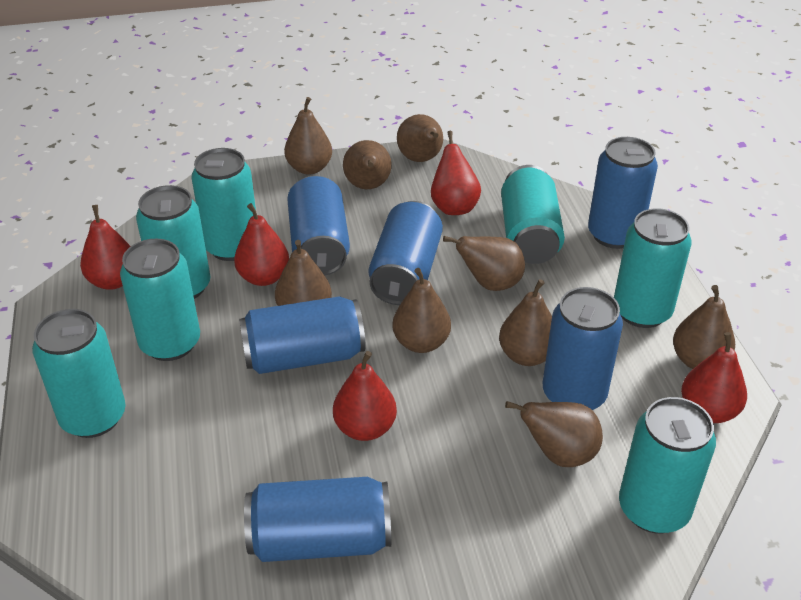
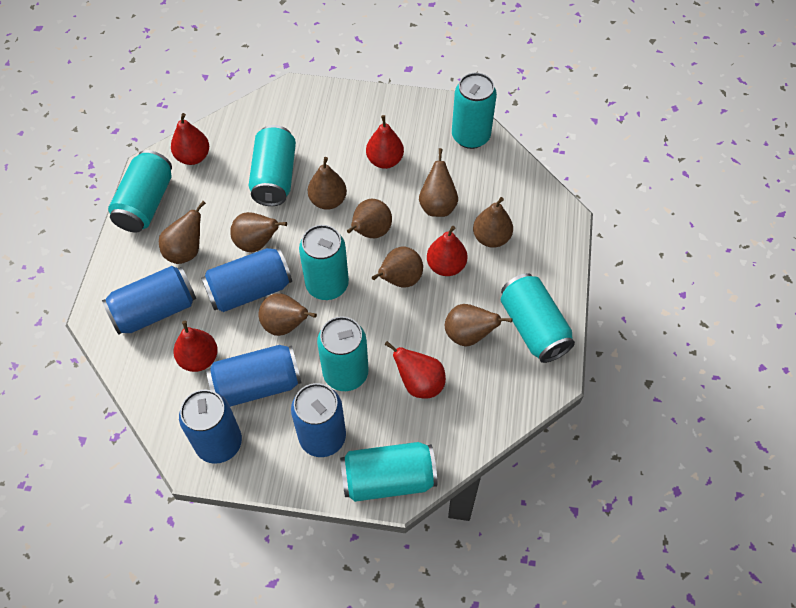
blue can: 6 -> 5

